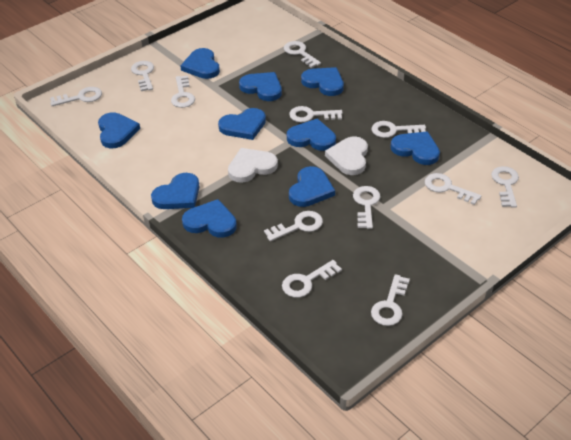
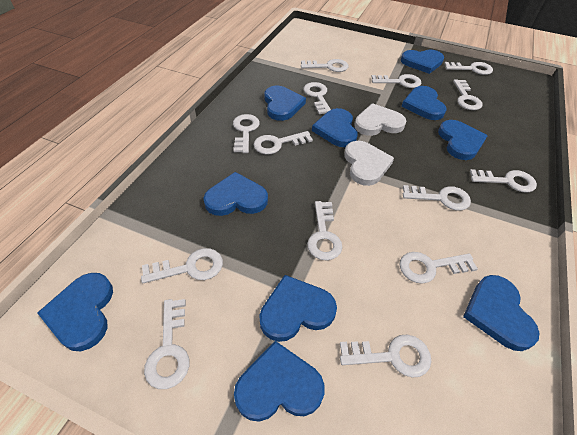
white key: 12 -> 14

